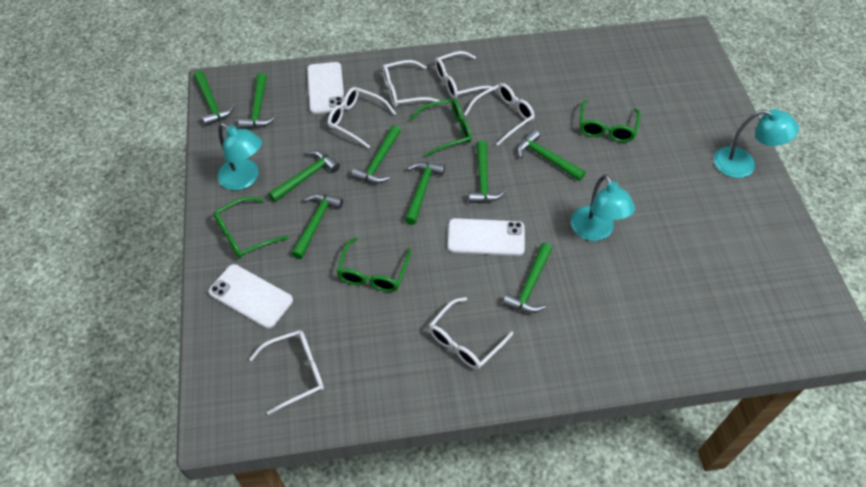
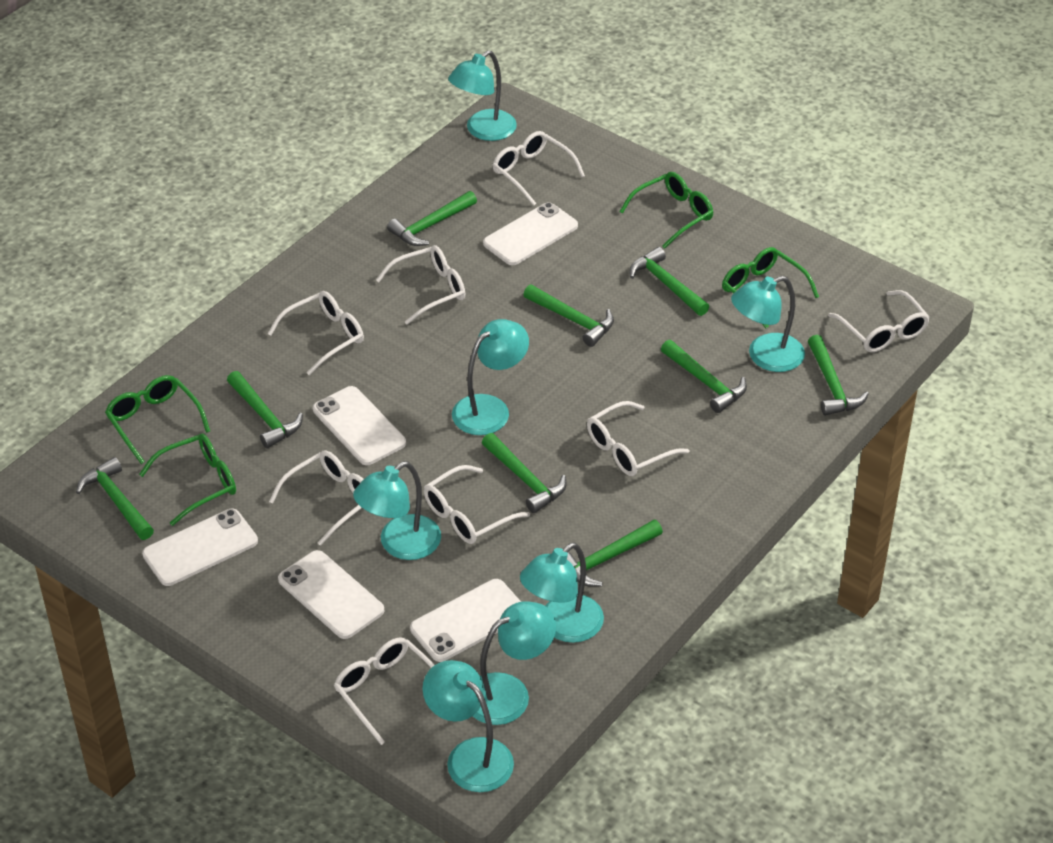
turquoise lamp: 3 -> 7
white glasses: 6 -> 8
white phone: 3 -> 5

